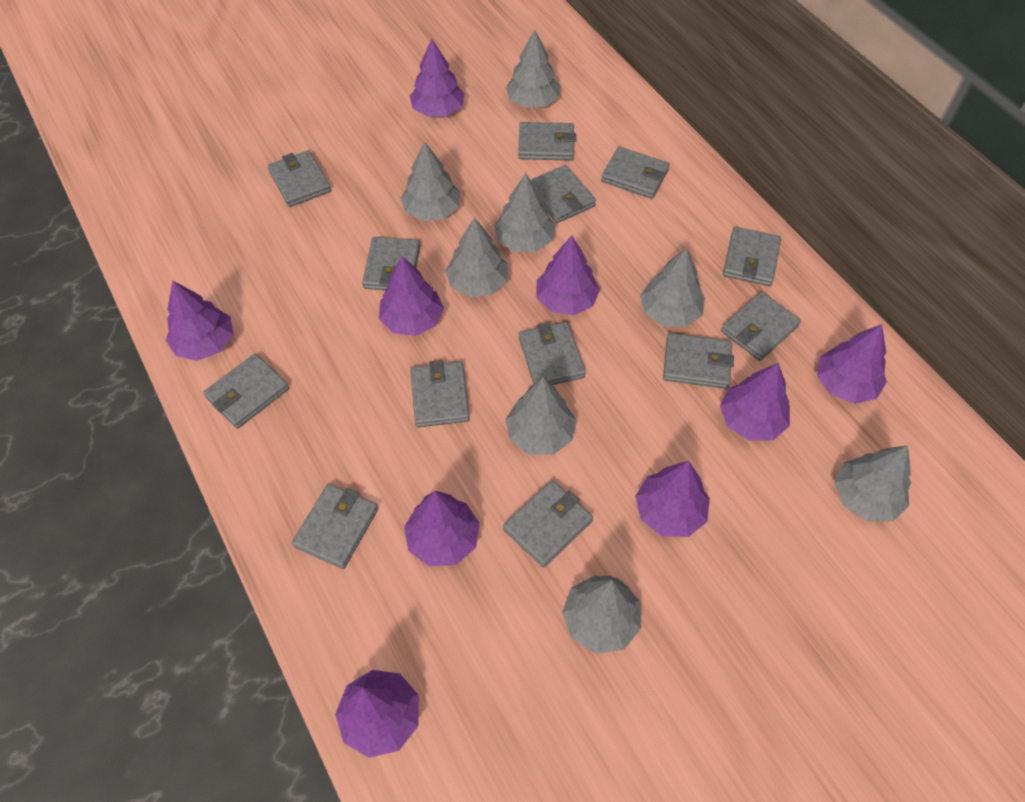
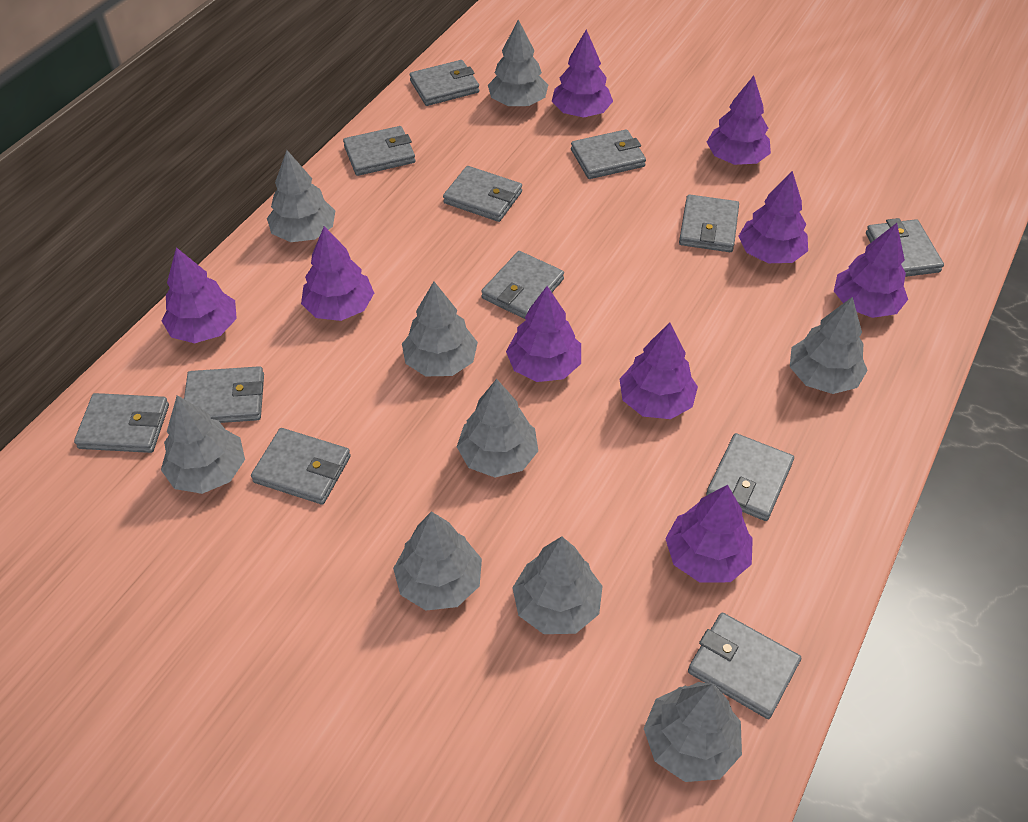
grey tree: 8 -> 9
grey wallet: 13 -> 12

